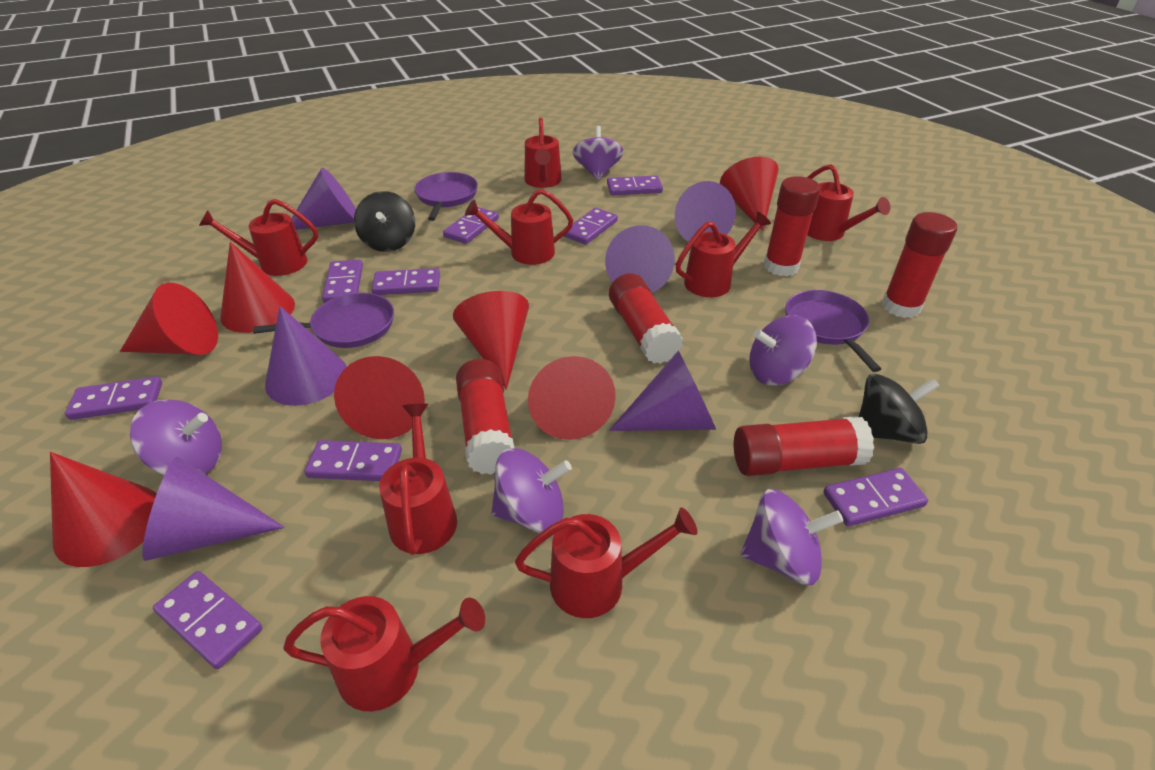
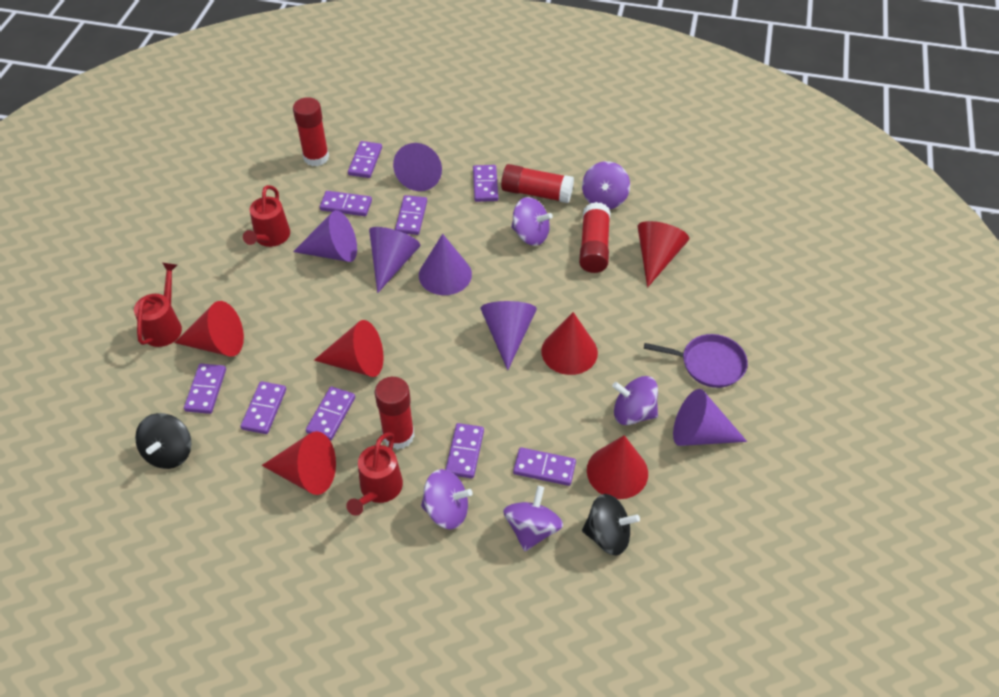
purple pan: 3 -> 1
red cone: 7 -> 6
red glue stick: 5 -> 4
red watering can: 8 -> 3

